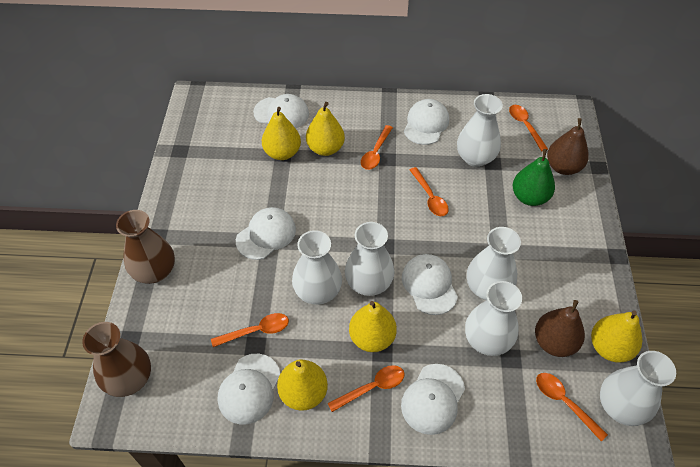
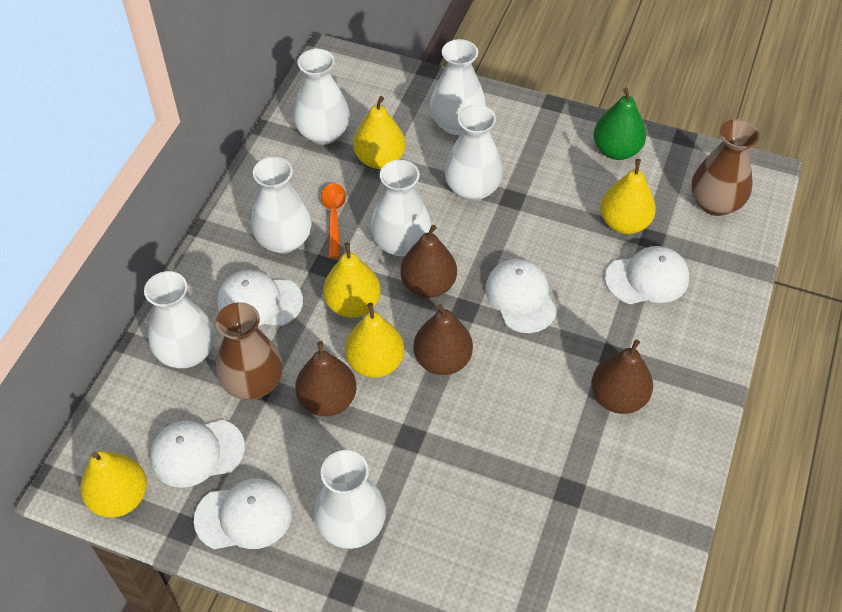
brown pear: 2 -> 4
orange spoon: 6 -> 1
white cap: 6 -> 5
white vase: 6 -> 7

